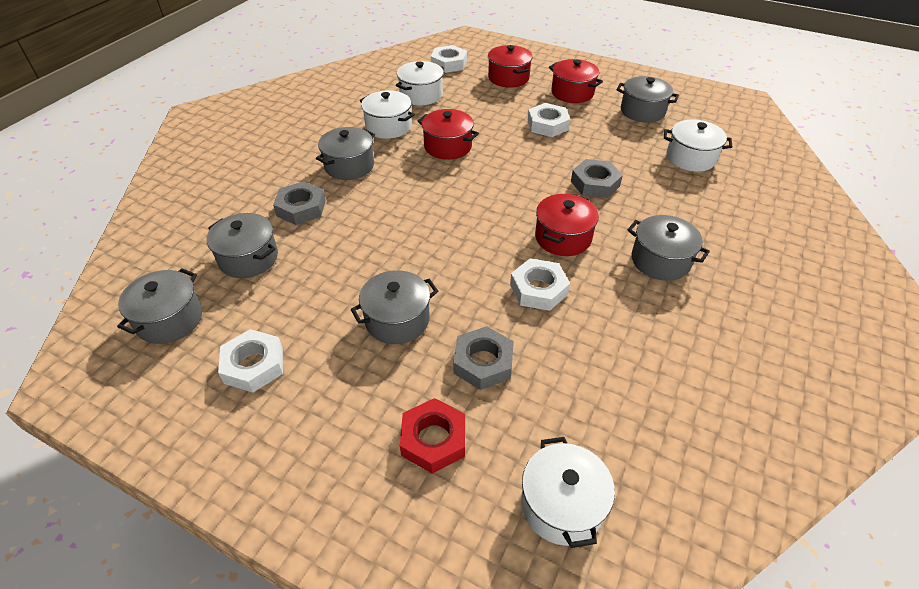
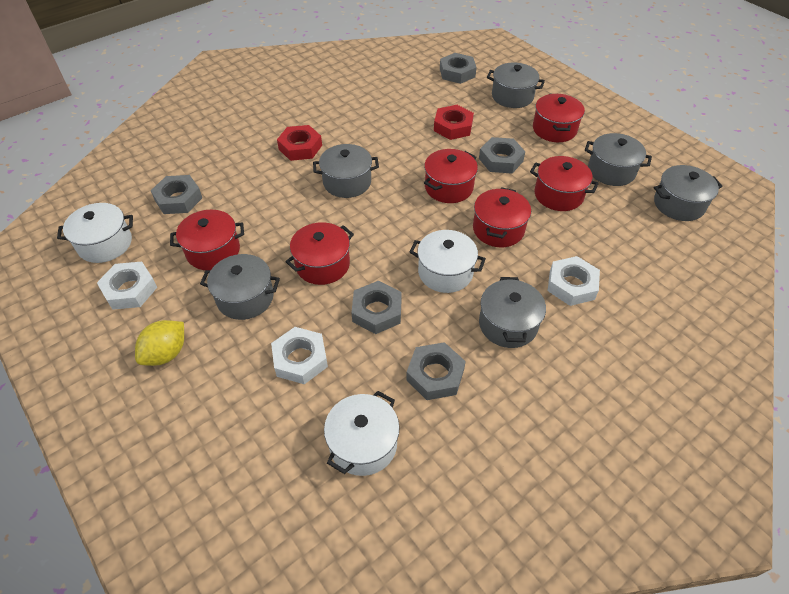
grey nut: 3 -> 5
red nut: 1 -> 2
red pot: 4 -> 6
white nut: 4 -> 3
white pot: 4 -> 3
yellow lemon: 0 -> 1

